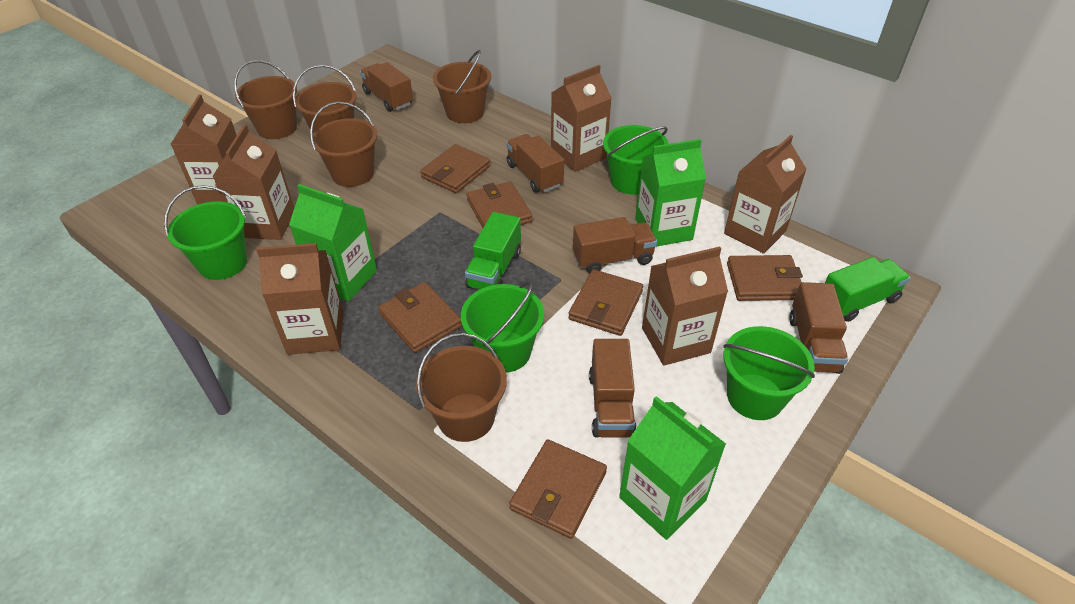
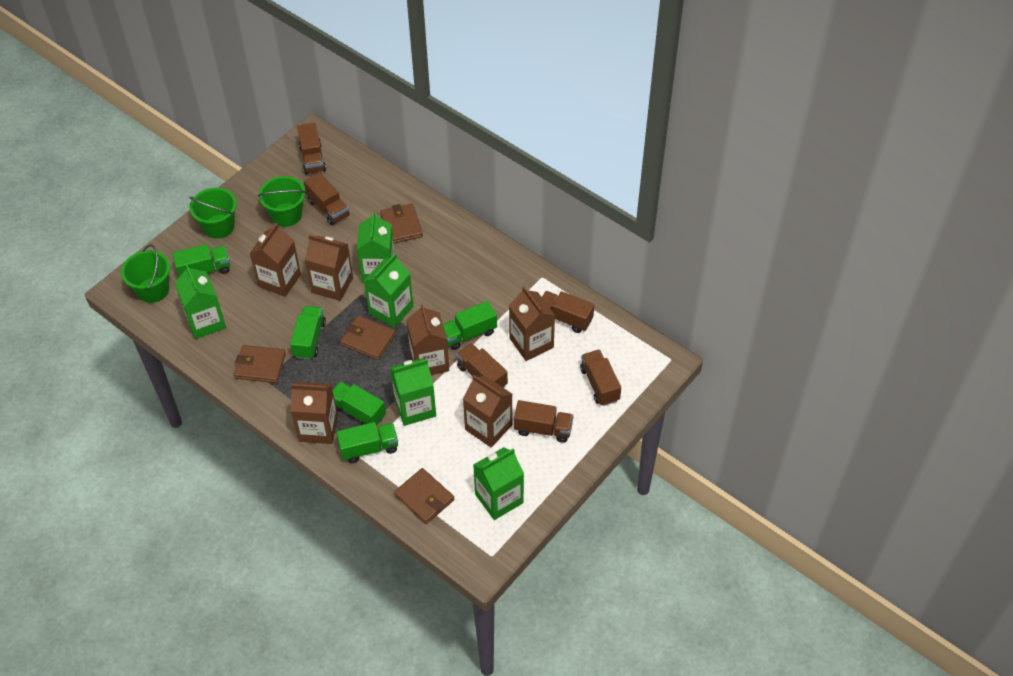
brown bucket: 5 -> 0
brown truck: 5 -> 6
brown wallet: 6 -> 4
green bucket: 4 -> 3
green carton: 3 -> 5
green truck: 2 -> 5

